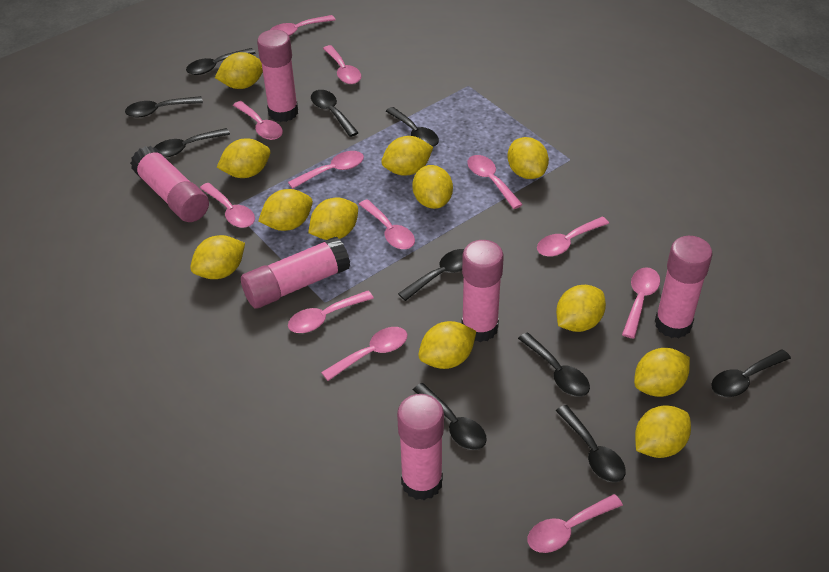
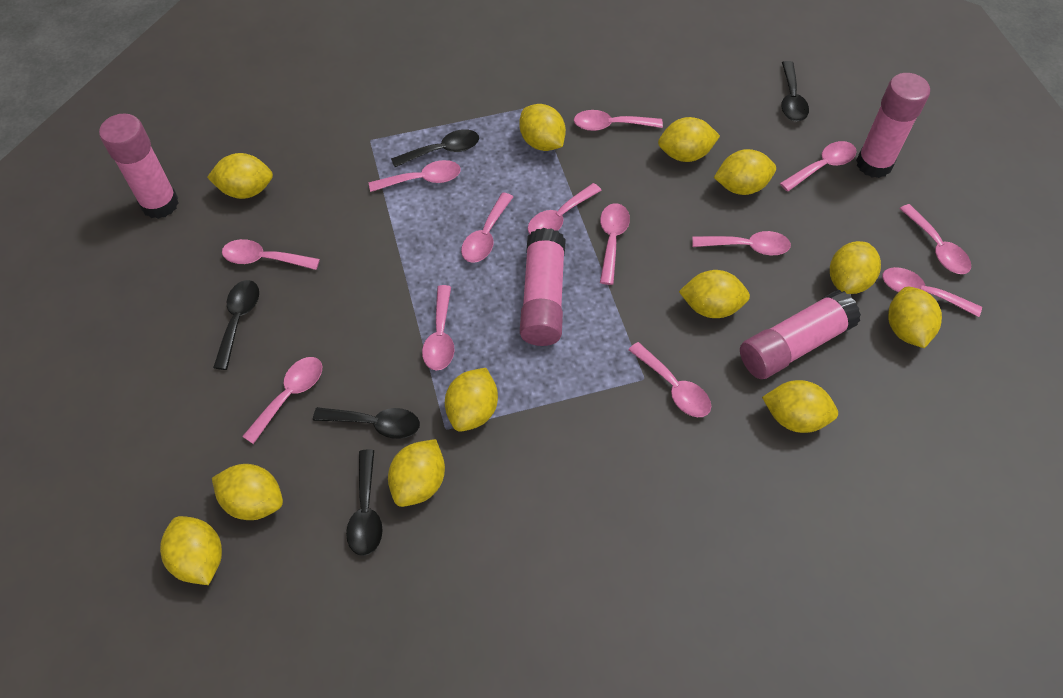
black spoon: 10 -> 5
pink glue stick: 6 -> 4
pink spoon: 12 -> 13

